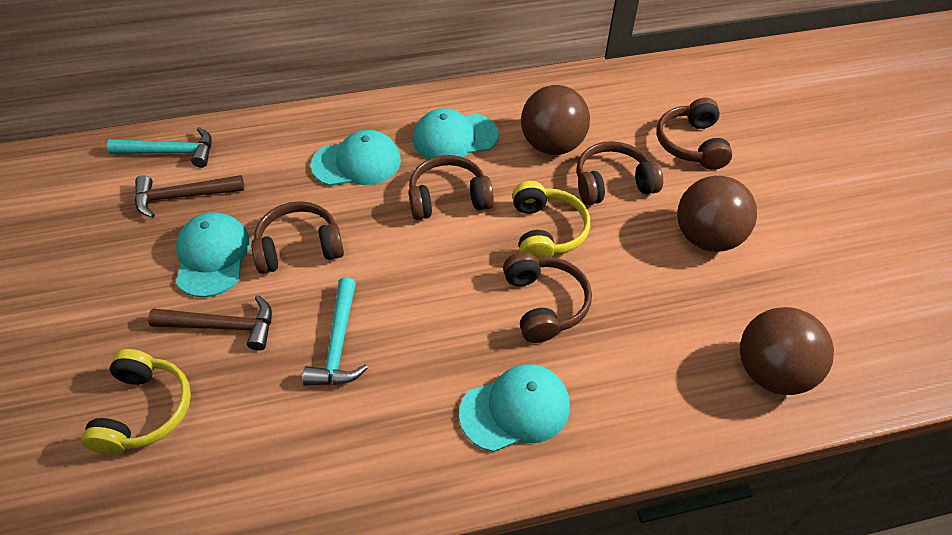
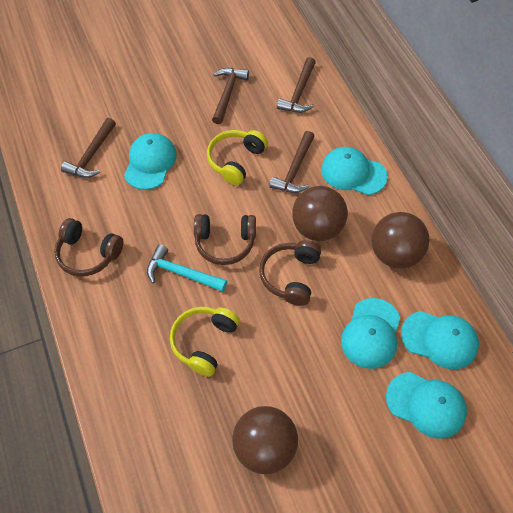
brown hammer: 2 -> 4
brown headphones: 5 -> 3
turquoise cap: 4 -> 5
turquoise hammer: 2 -> 1

